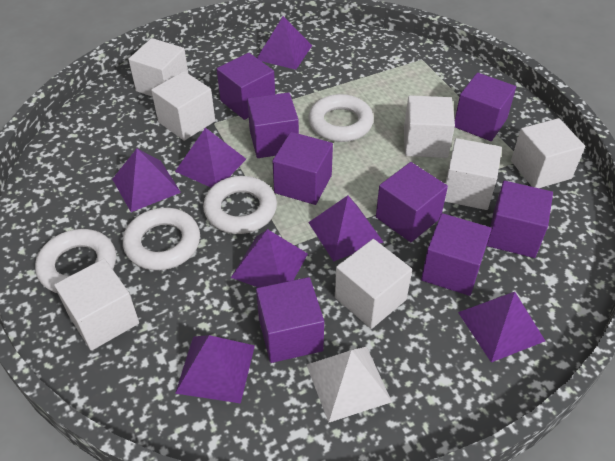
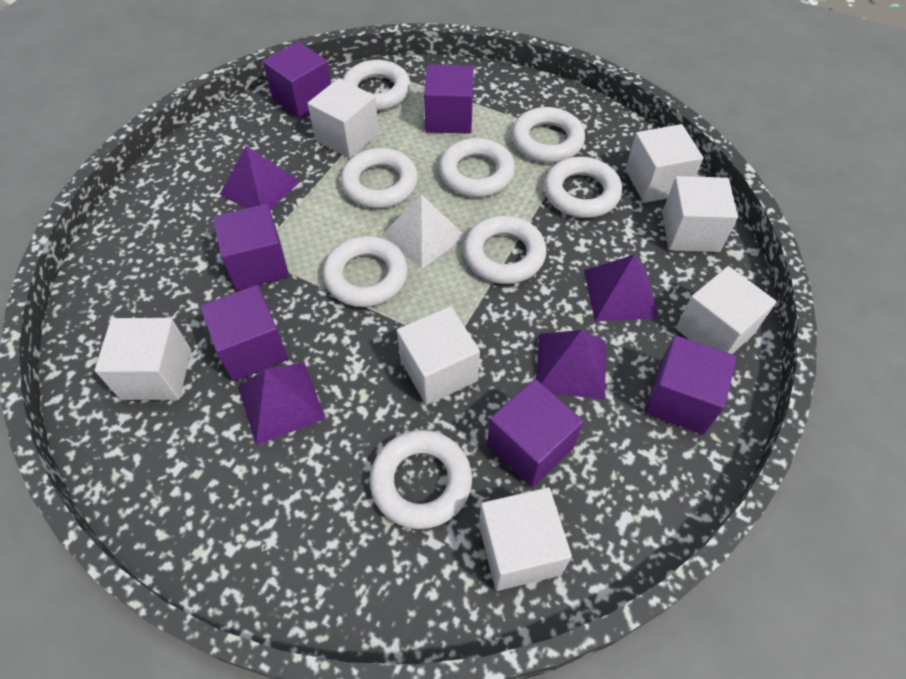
purple cube: 8 -> 6
purple pyramid: 7 -> 4
white ring: 4 -> 8

